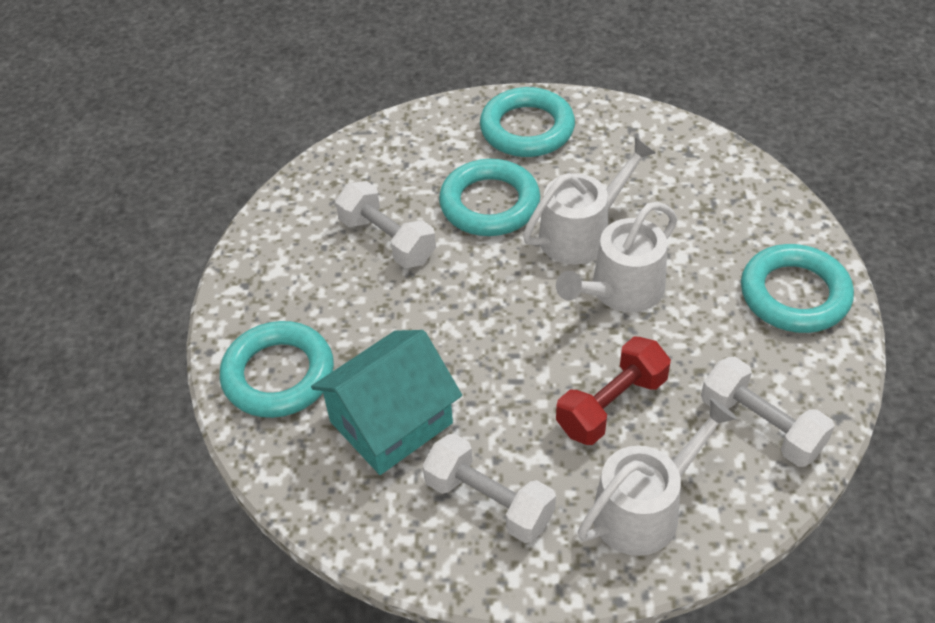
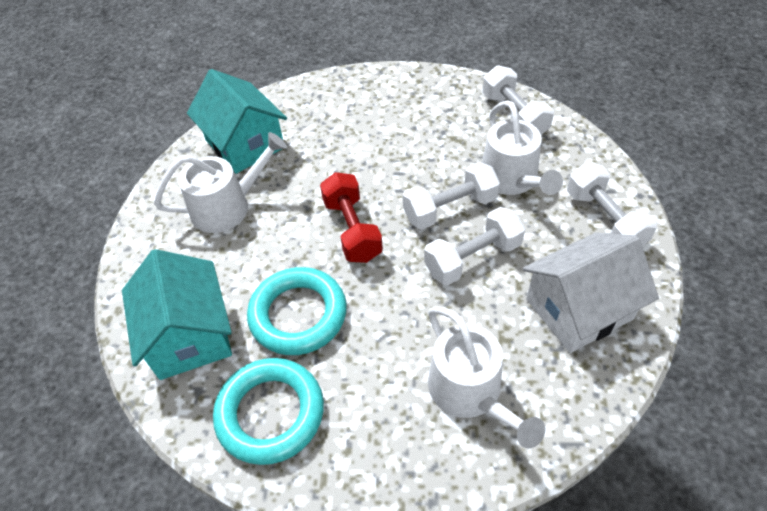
turquoise house: 1 -> 2
turquoise ring: 4 -> 2
white dumbbell: 3 -> 4
white house: 0 -> 1

